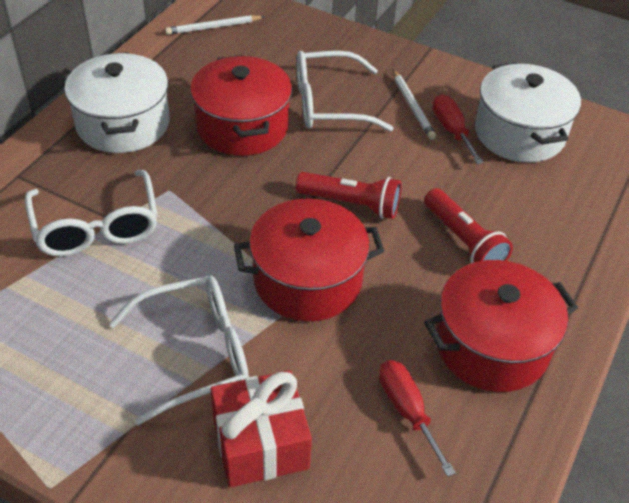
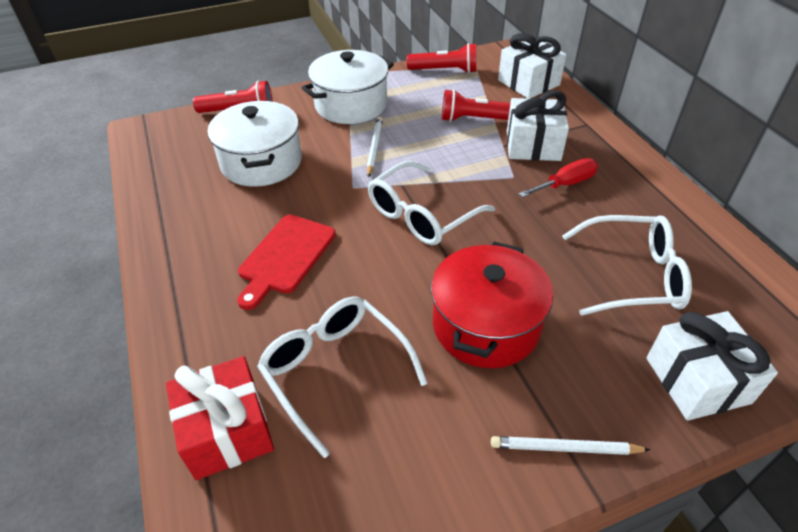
red cutting board: 0 -> 1
red flashlight: 2 -> 3
red pot: 3 -> 1
red screwdriver: 2 -> 1
white gift: 0 -> 3

